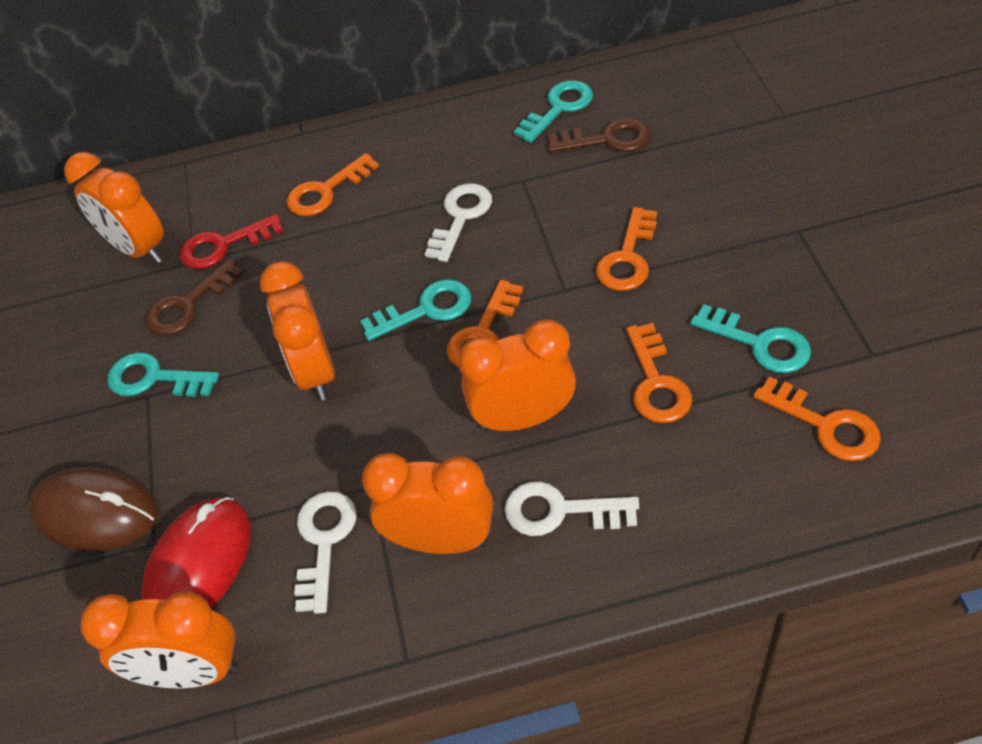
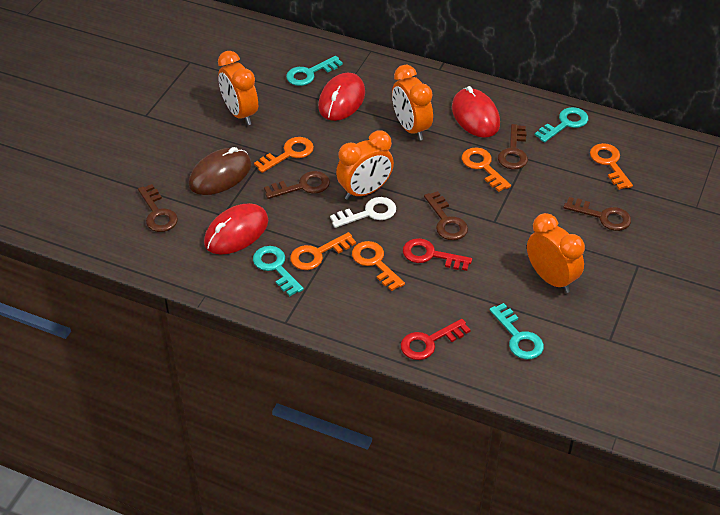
brown key: 2 -> 5
orange clock: 5 -> 4
red key: 1 -> 2
red mouse: 1 -> 3
white key: 3 -> 1

